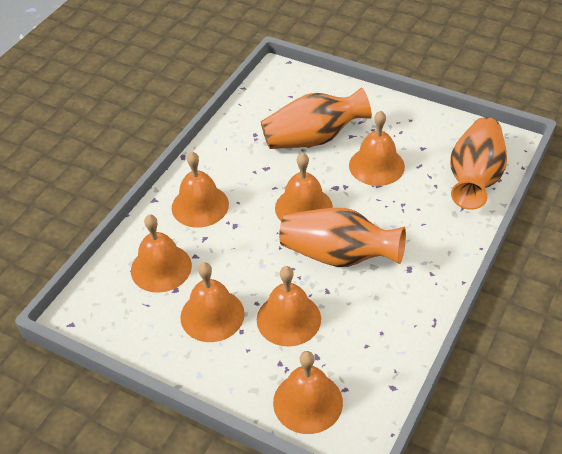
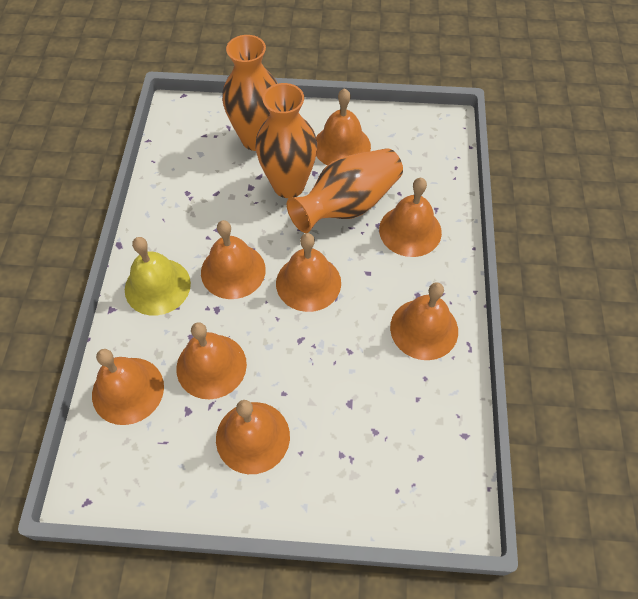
orange bell: 7 -> 8
yellow bell: 0 -> 1

